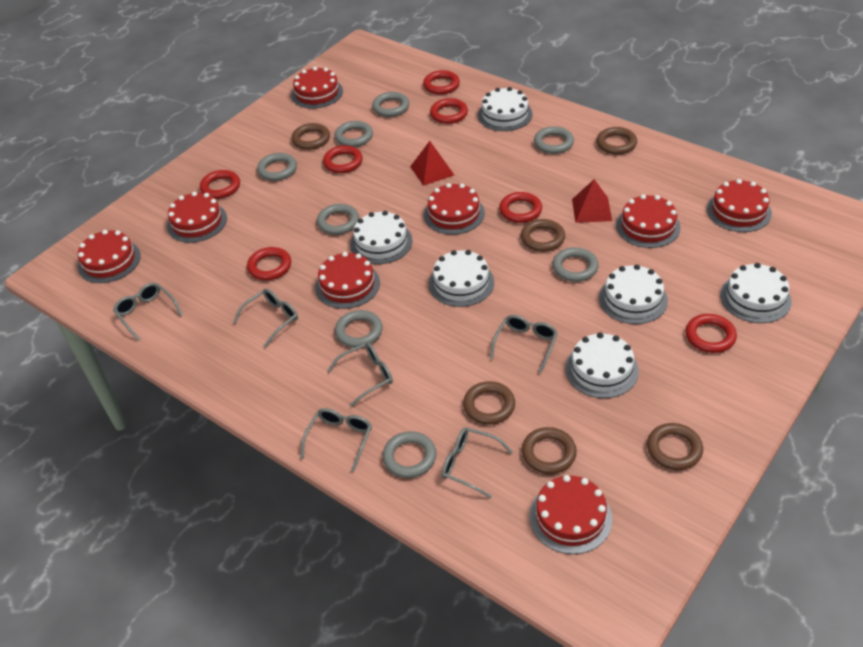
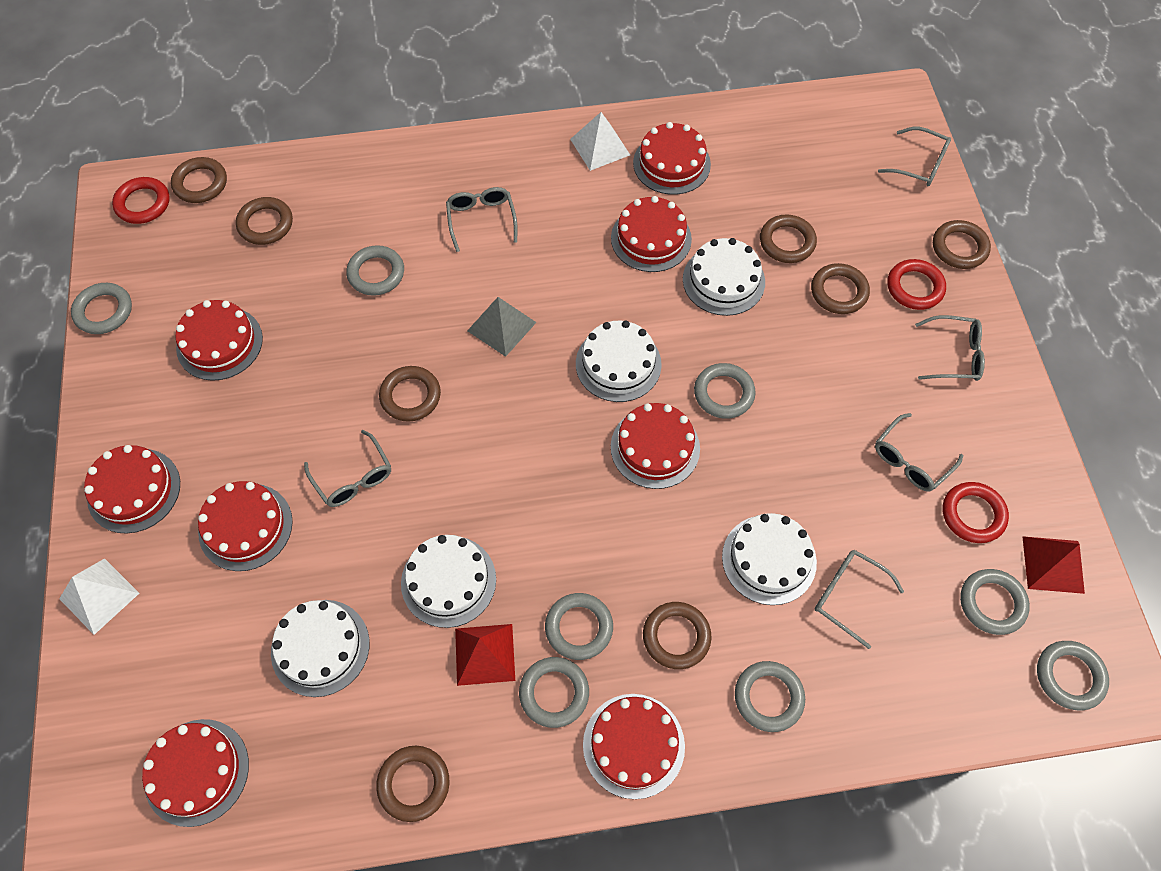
brown ring: 6 -> 8
grey pyramid: 0 -> 1
red ring: 7 -> 3
white cake: 6 -> 5
white pyramid: 0 -> 2

